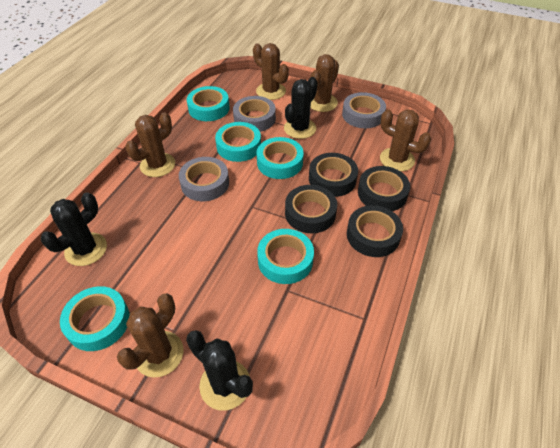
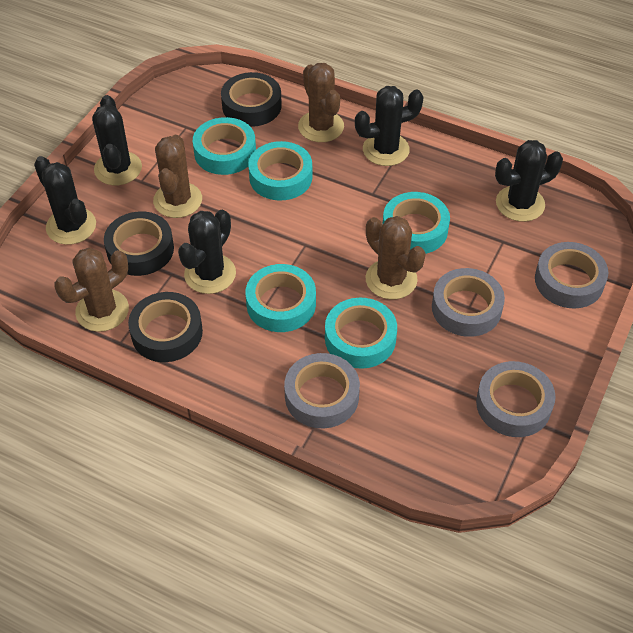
black cactus: 3 -> 5
black tape: 4 -> 3
brown cactus: 5 -> 4
grey tape: 3 -> 4

